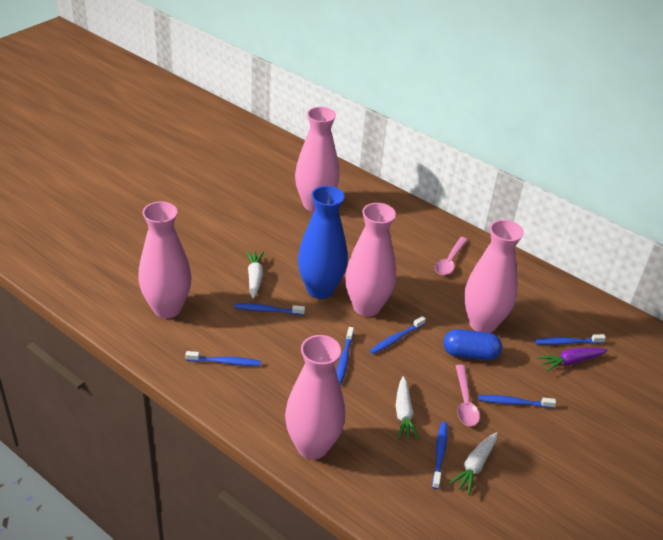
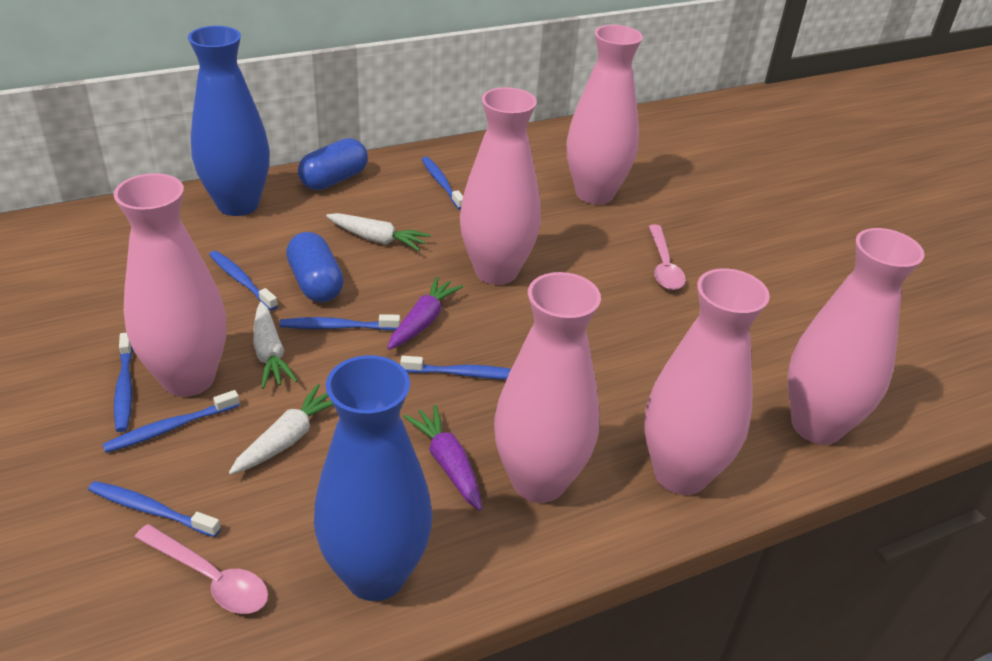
blue capsule: 1 -> 2
blue vase: 1 -> 2
pink vase: 5 -> 6
purple carrot: 1 -> 2

